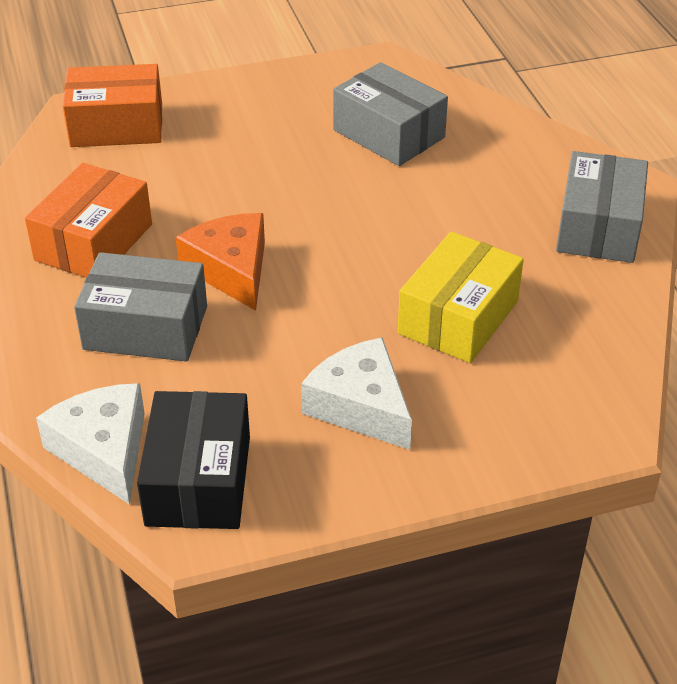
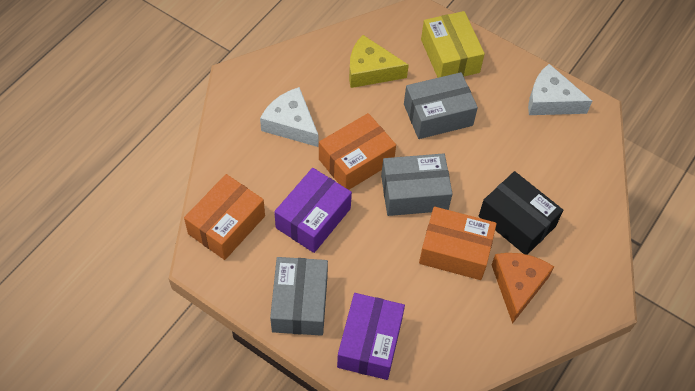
orange box: 2 -> 3
purple box: 0 -> 2
yellow cheese: 0 -> 1

